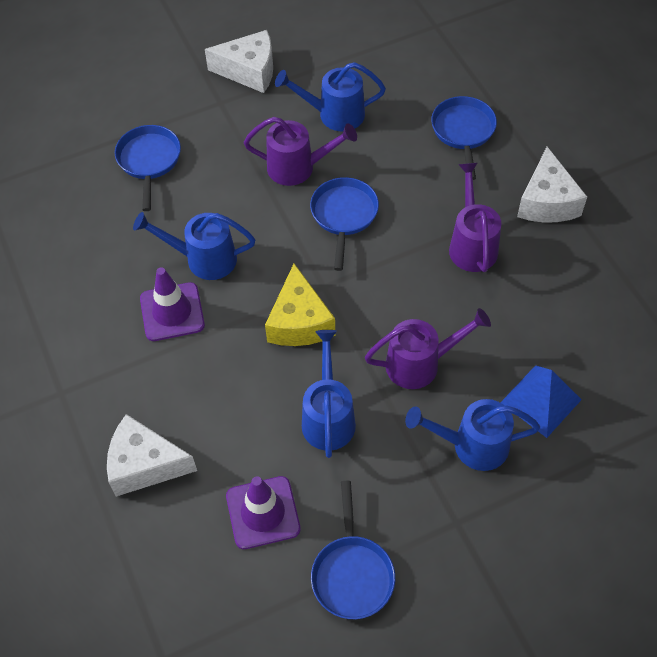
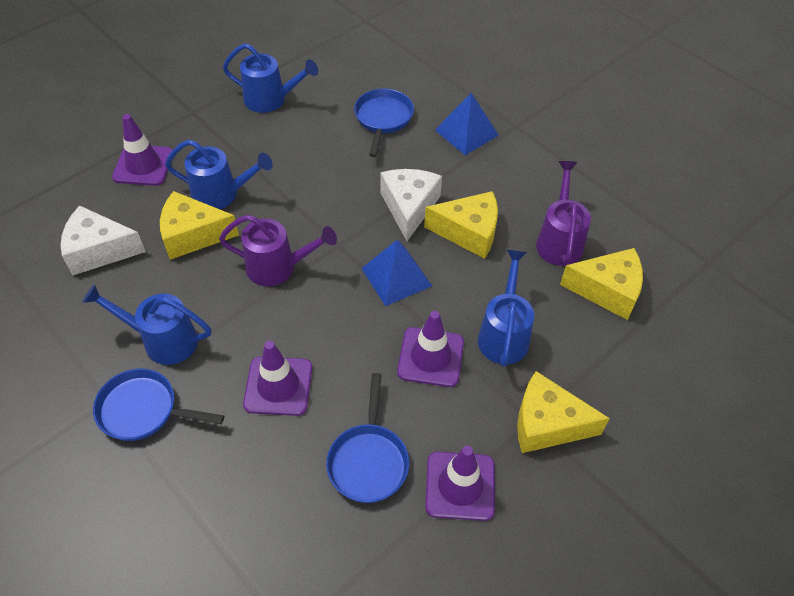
blue pan: 4 -> 3
blue pyramid: 1 -> 2
purple traffic cone: 2 -> 4
purple watering can: 3 -> 2
white cheese: 3 -> 2
yellow cheese: 1 -> 4

